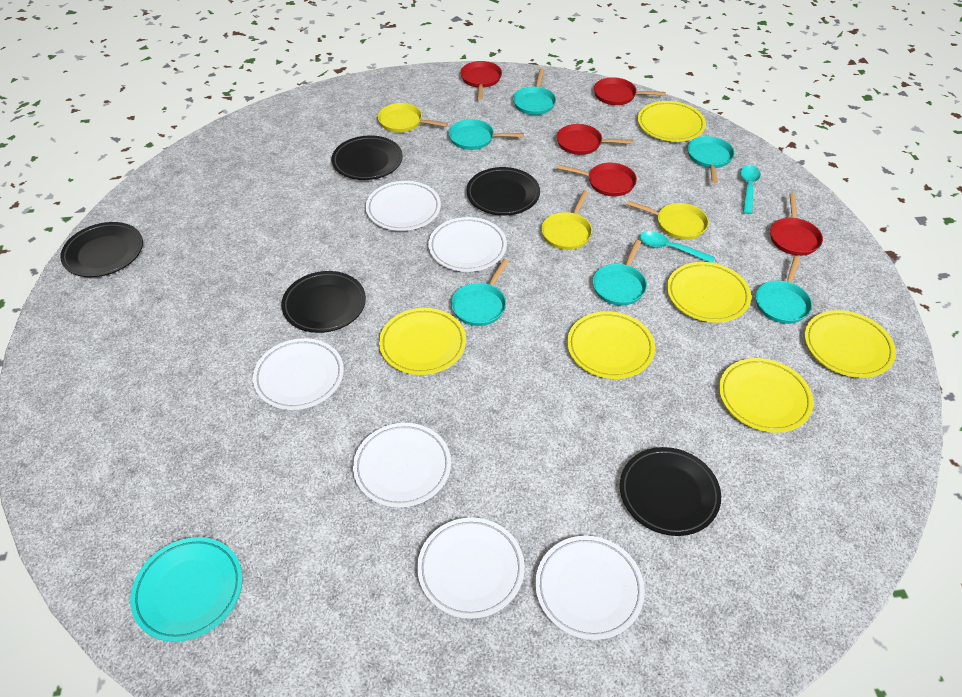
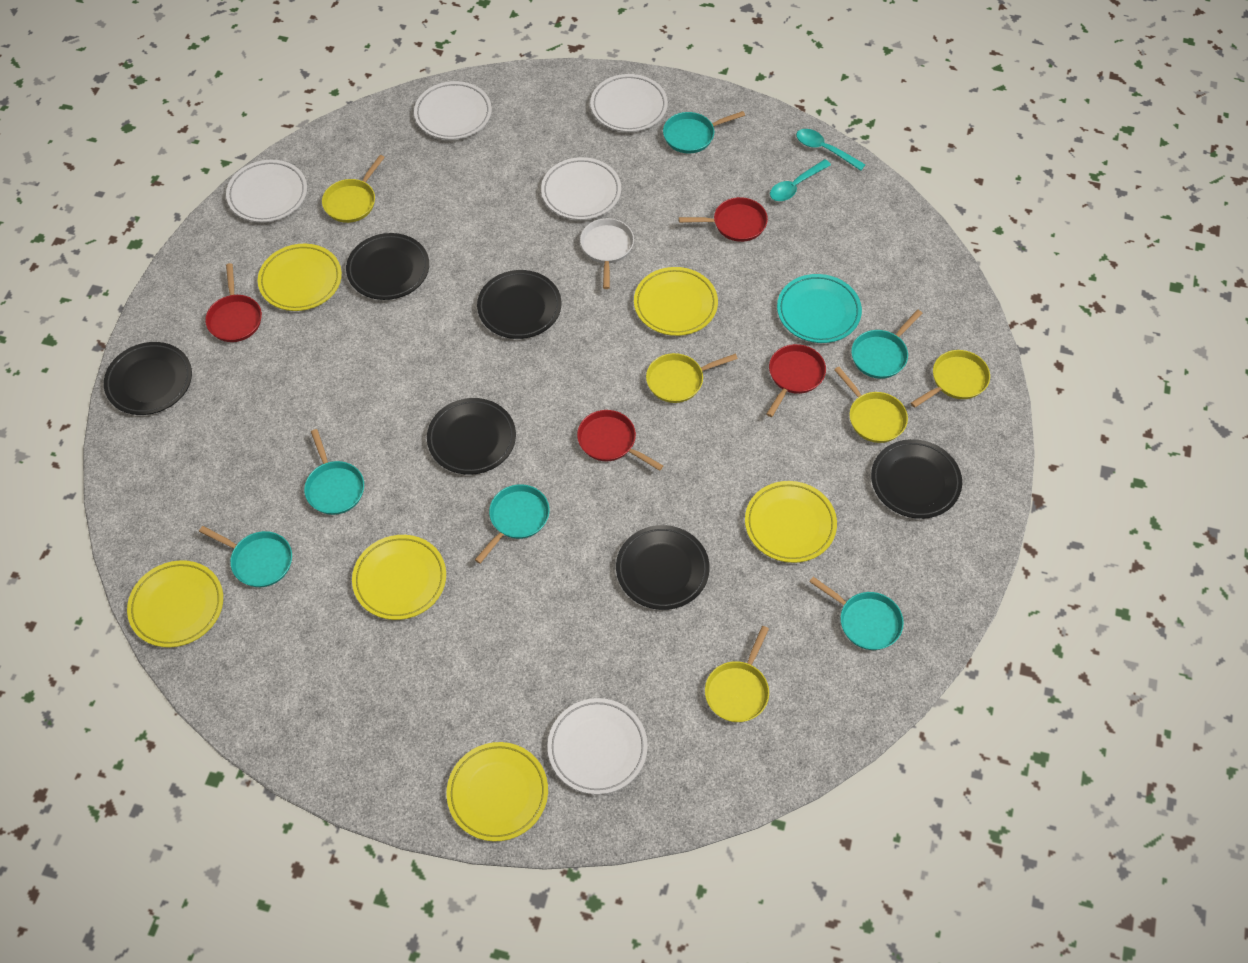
black plate: 5 -> 6
red pan: 5 -> 4
white pan: 0 -> 1
white plate: 6 -> 5
yellow pan: 3 -> 5

